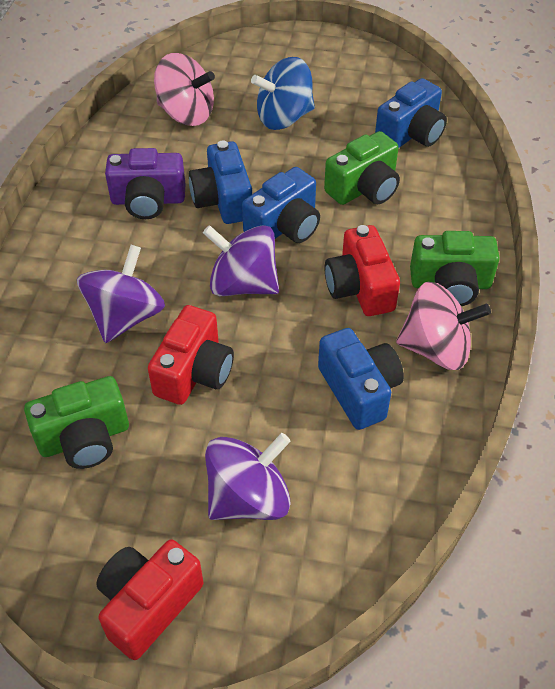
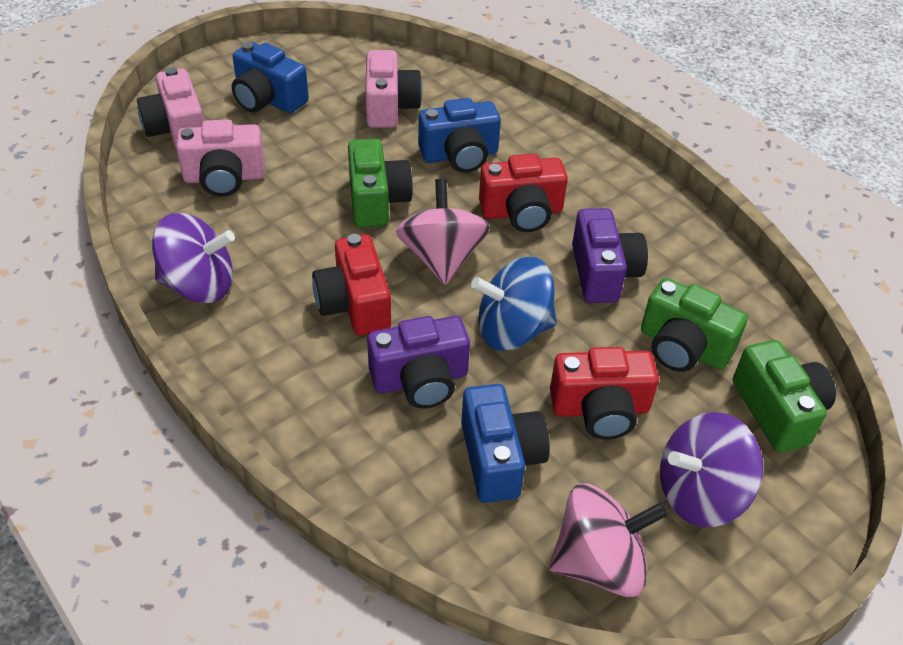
blue camera: 4 -> 3
pink camera: 0 -> 3
purple camera: 1 -> 2
purple spinning top: 3 -> 2

